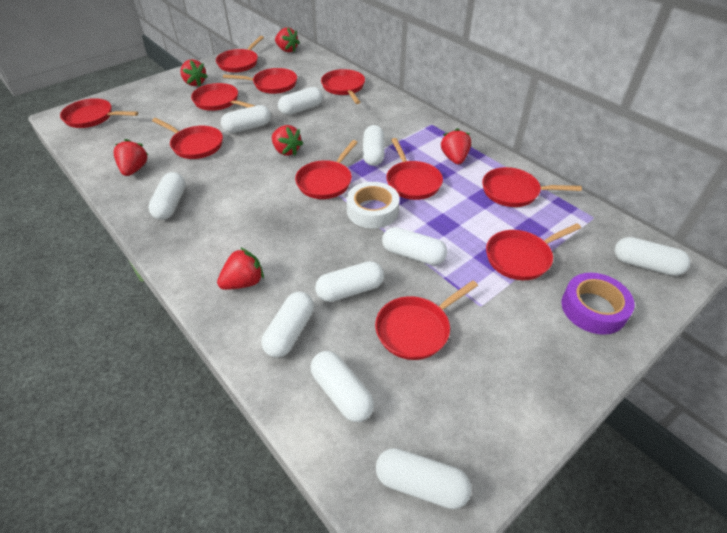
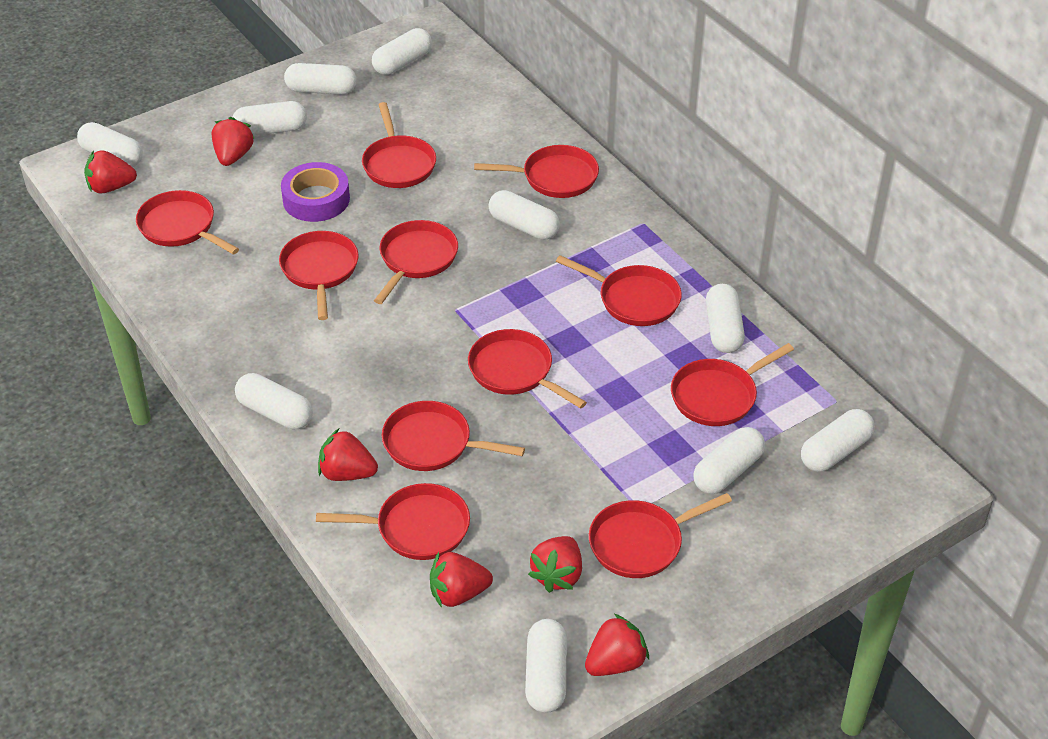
white tape: 1 -> 0

